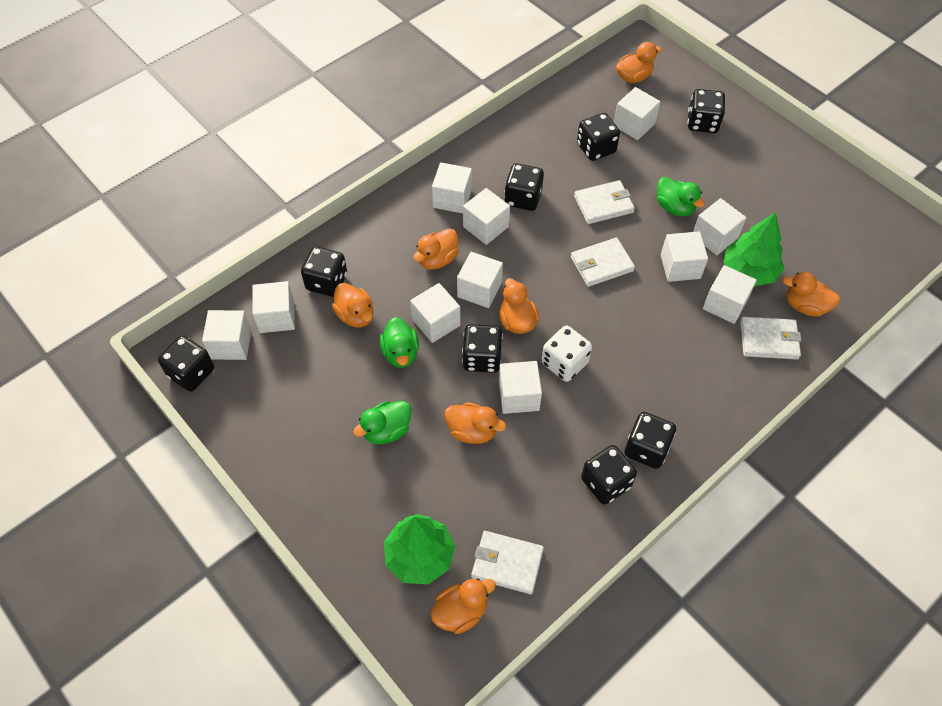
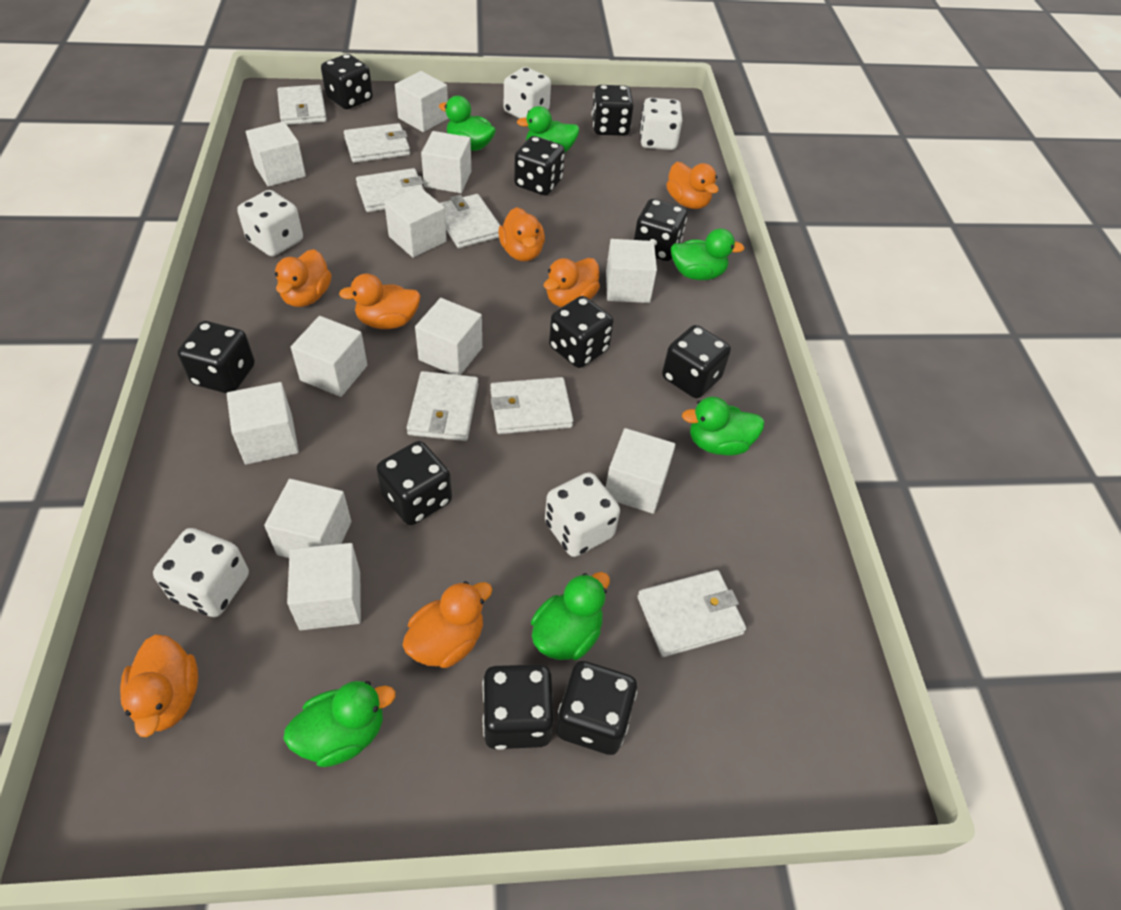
black dice: 8 -> 10
green duck: 3 -> 6
green tree: 2 -> 0
white dice: 1 -> 5
white wallet: 4 -> 7

